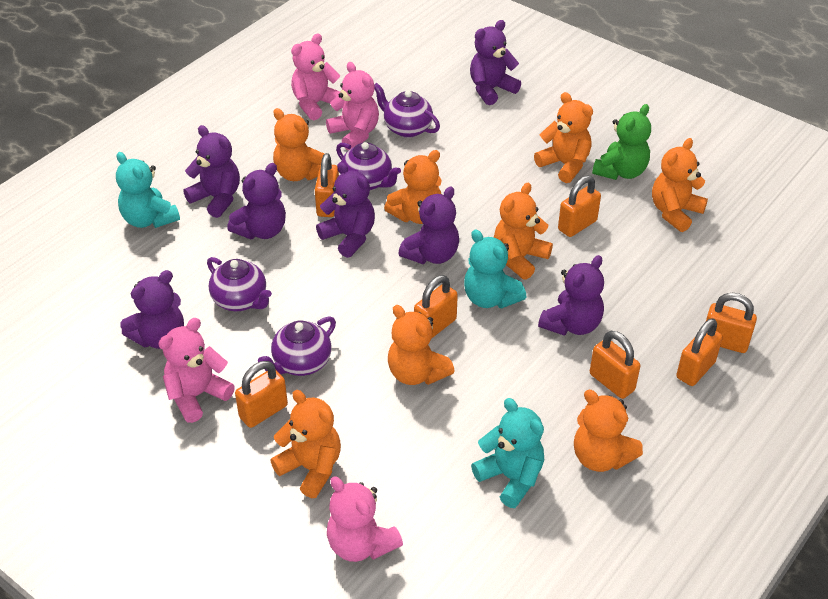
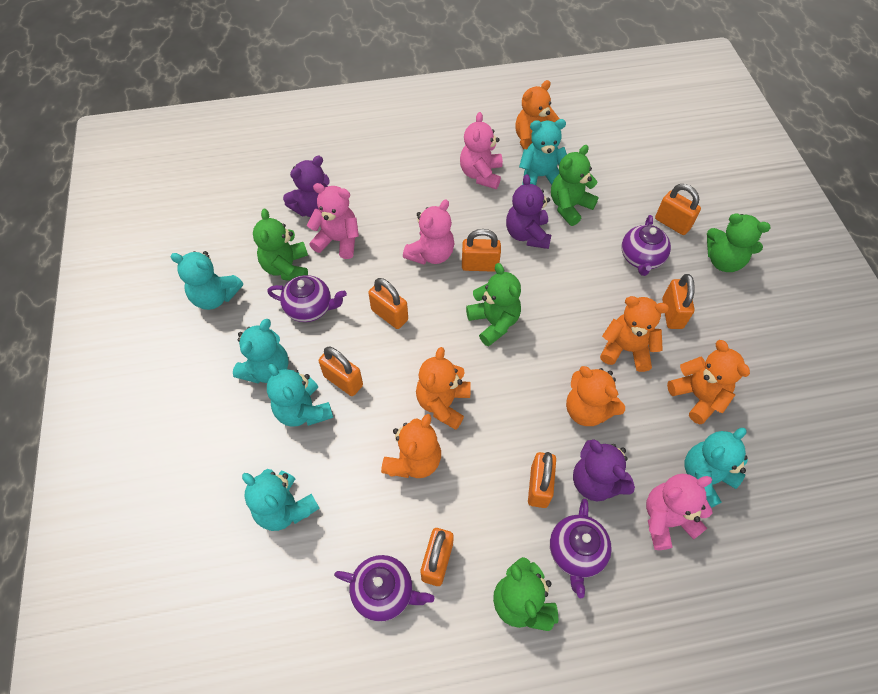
green teddy bear: 1 -> 5
orange teddy bear: 8 -> 6
purple teddy bear: 7 -> 3
turquoise teddy bear: 3 -> 6

